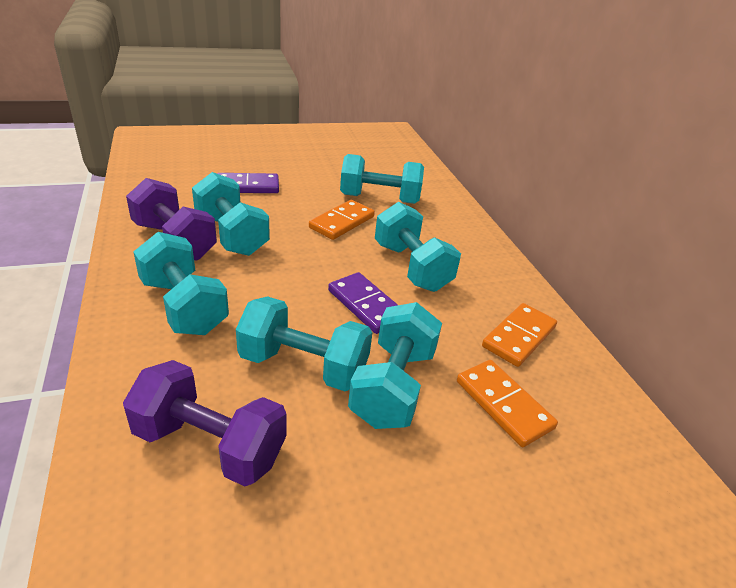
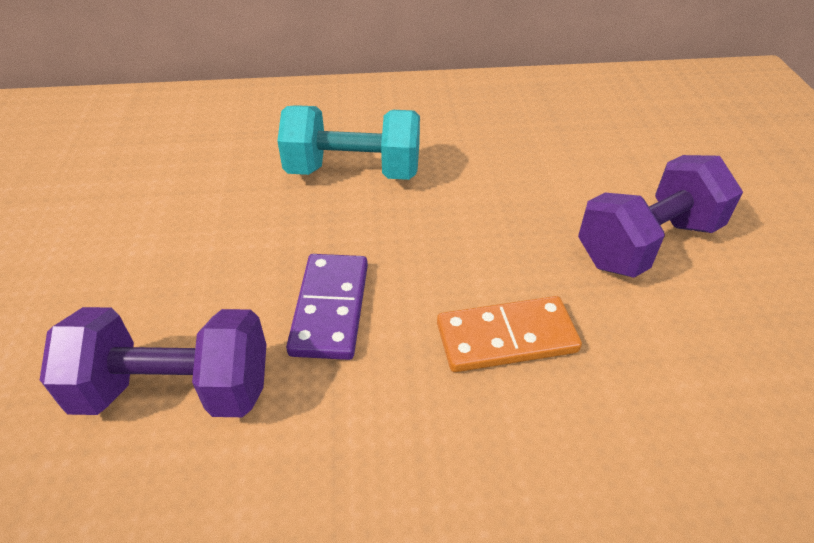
orange domino: 3 -> 1
purple domino: 2 -> 1
turquoise dumbbell: 6 -> 1

